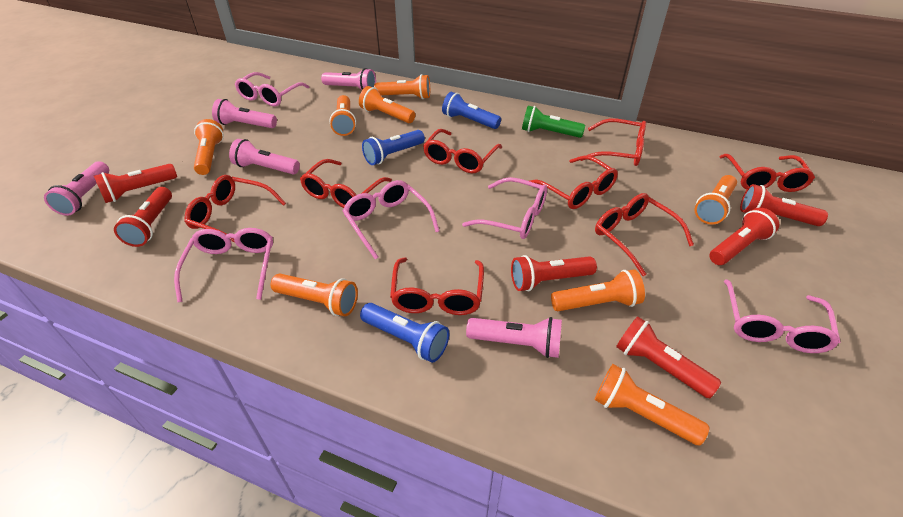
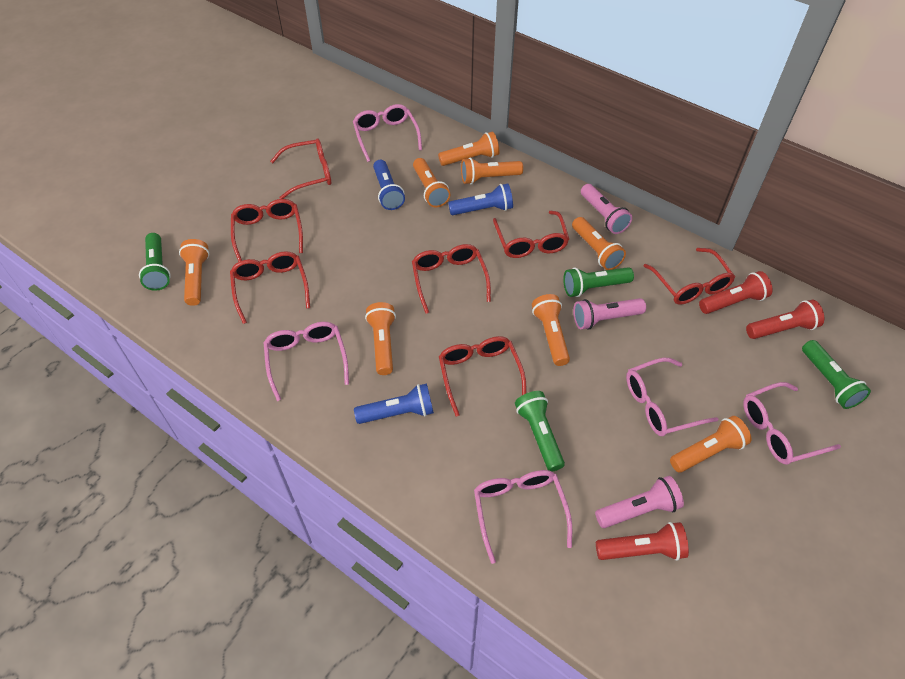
green flashlight: 1 -> 4
pink flashlight: 5 -> 3
red flashlight: 6 -> 3
red glasses: 8 -> 7

